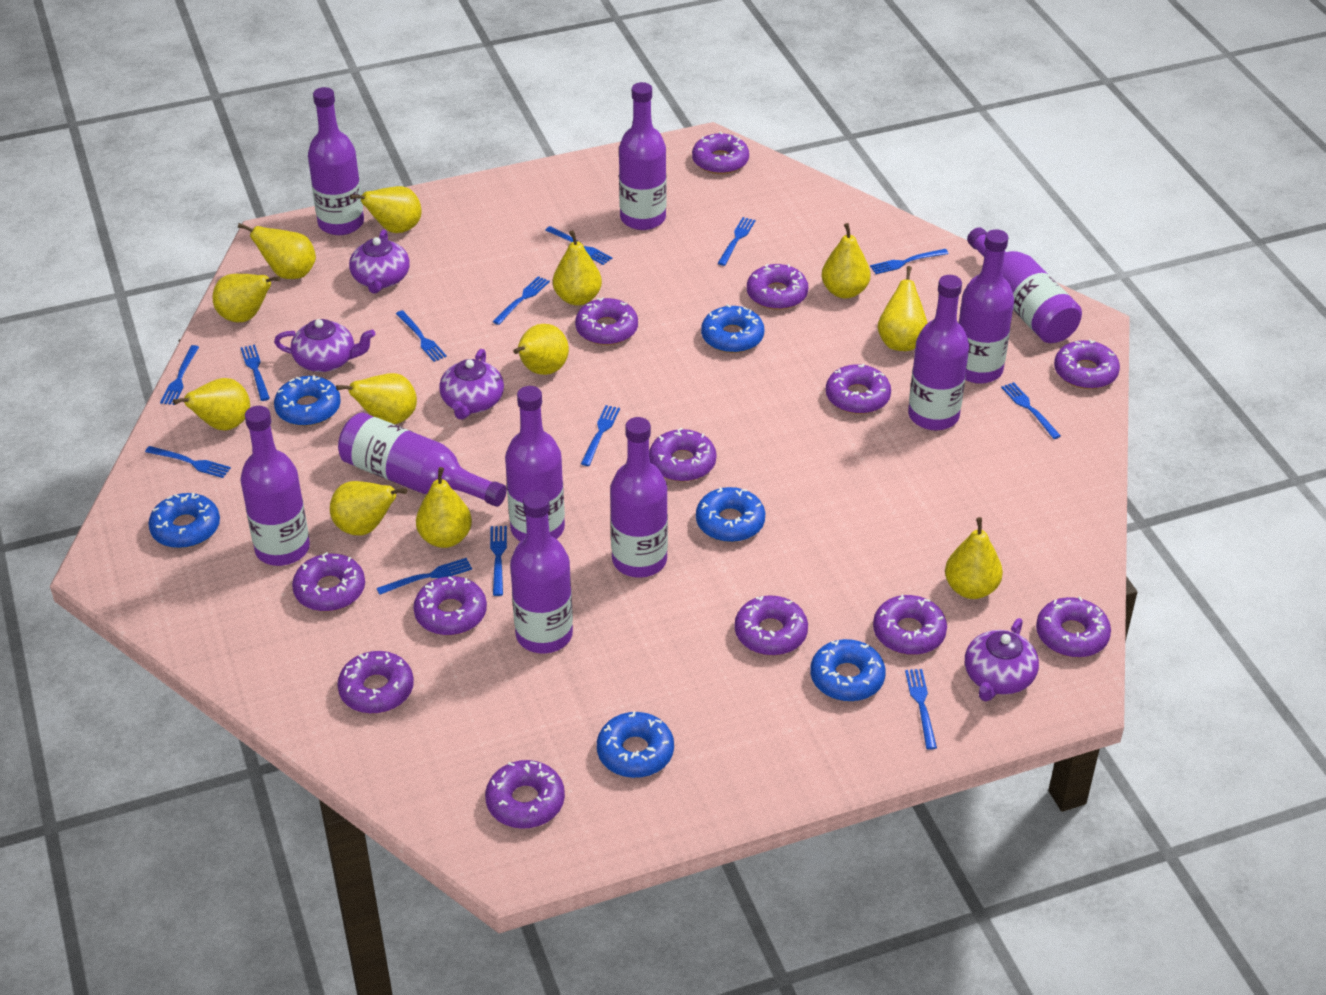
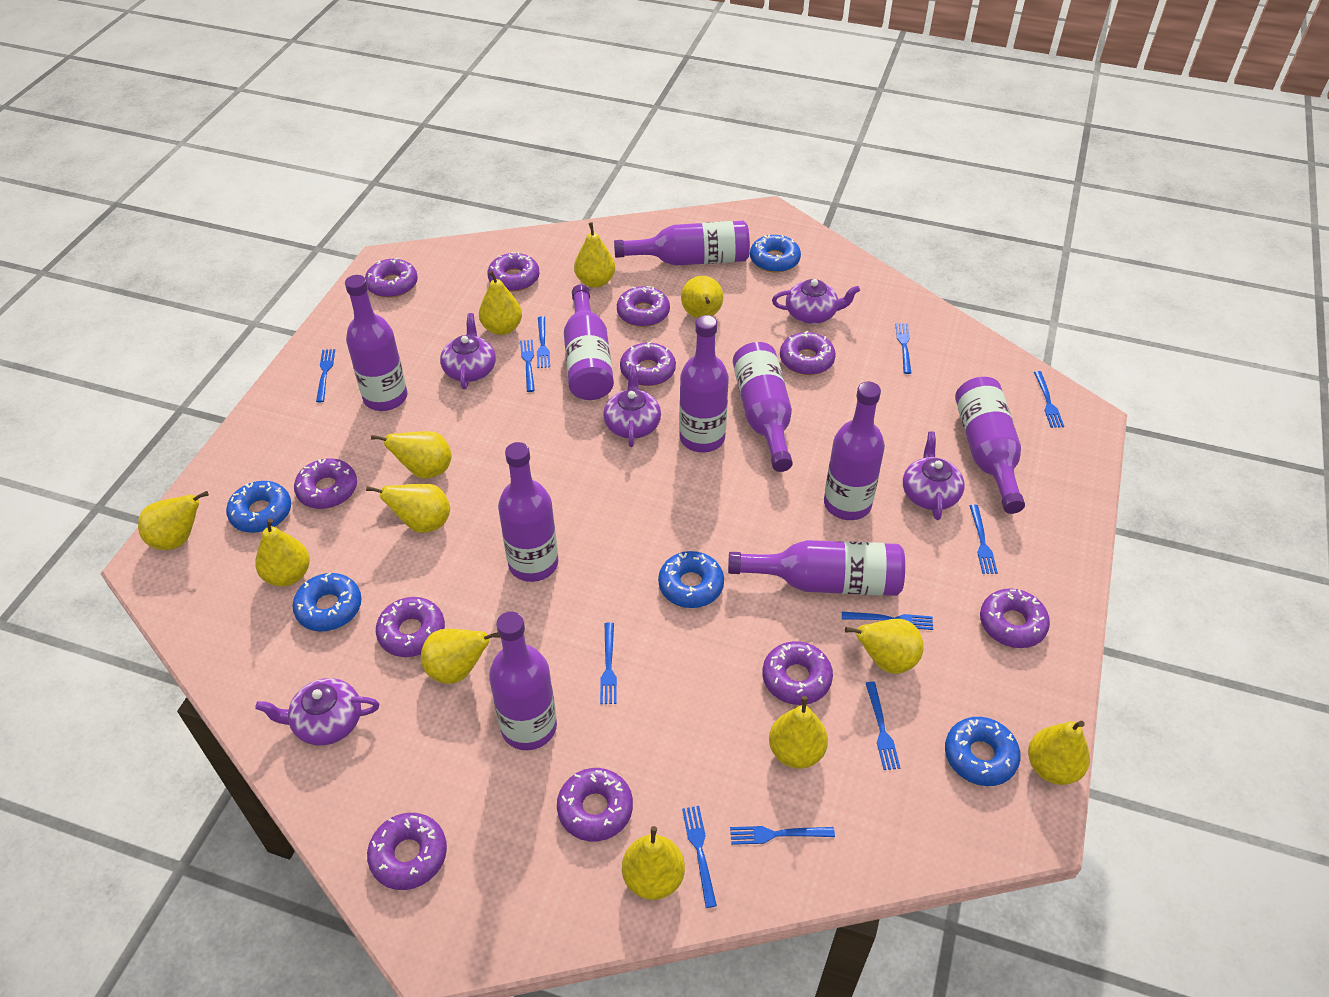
blue donut: 6 -> 5
blue fork: 13 -> 11
purple donut: 13 -> 11
purple teapot: 4 -> 5

